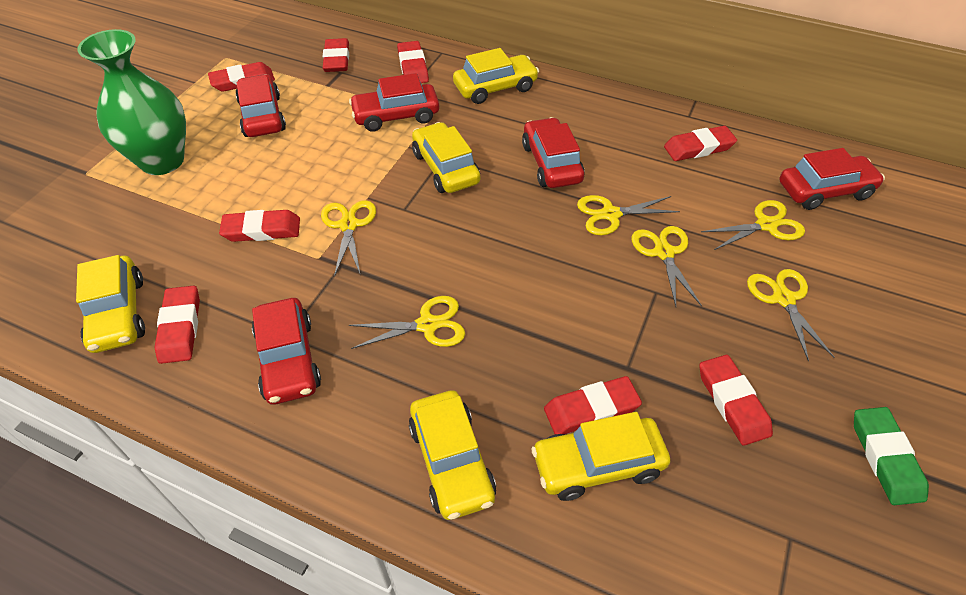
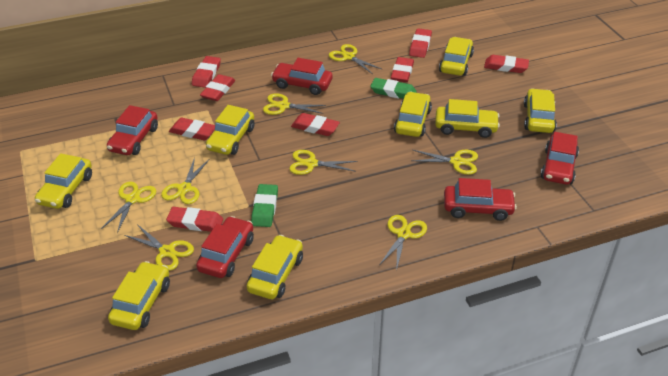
green eraser: 1 -> 2
green vase: 1 -> 0
yellow car: 5 -> 8
yellow scissors: 6 -> 8

